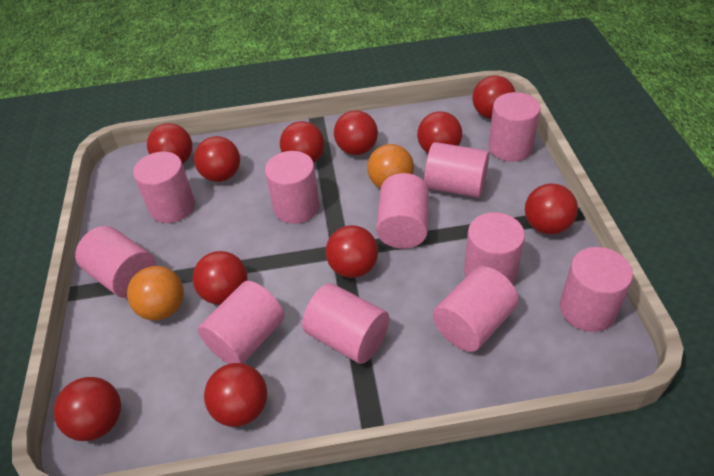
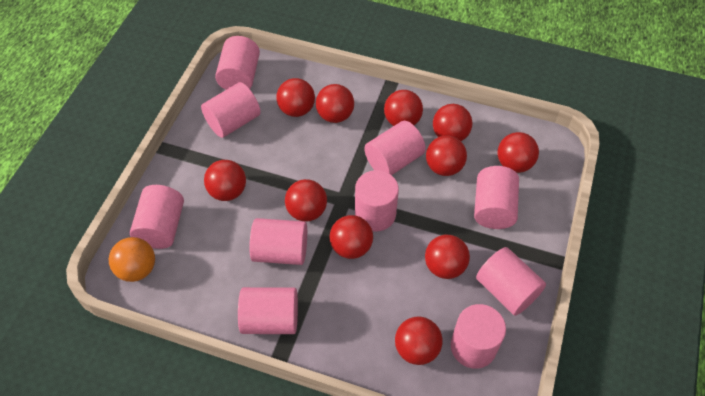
orange ball: 2 -> 1
pink cylinder: 11 -> 10

